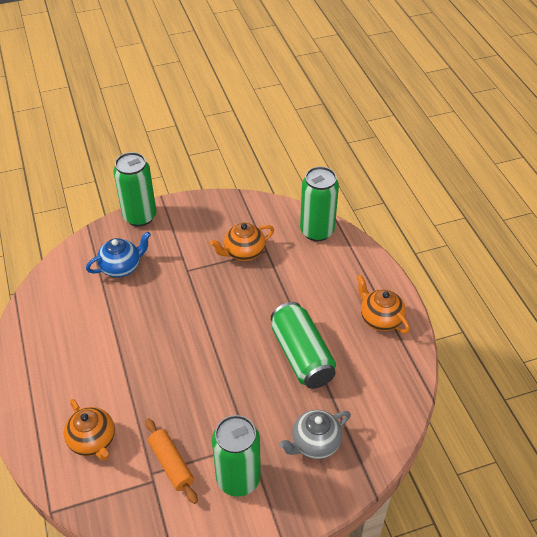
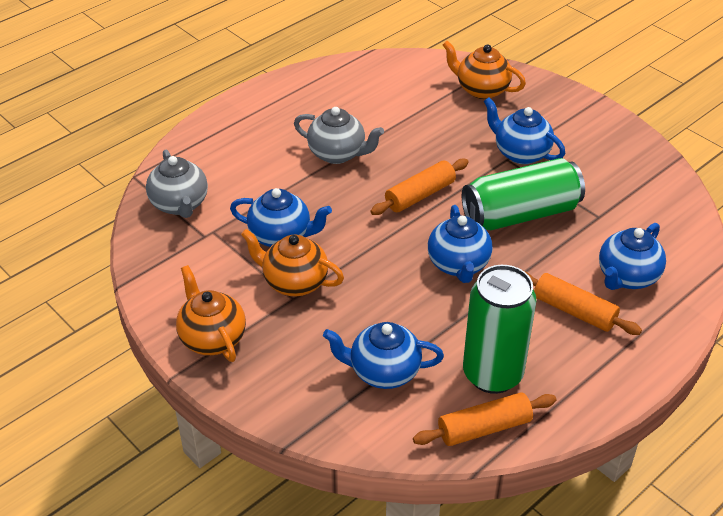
blue teapot: 1 -> 5
green can: 4 -> 2
grey teapot: 1 -> 2
orange rolling pin: 1 -> 3

